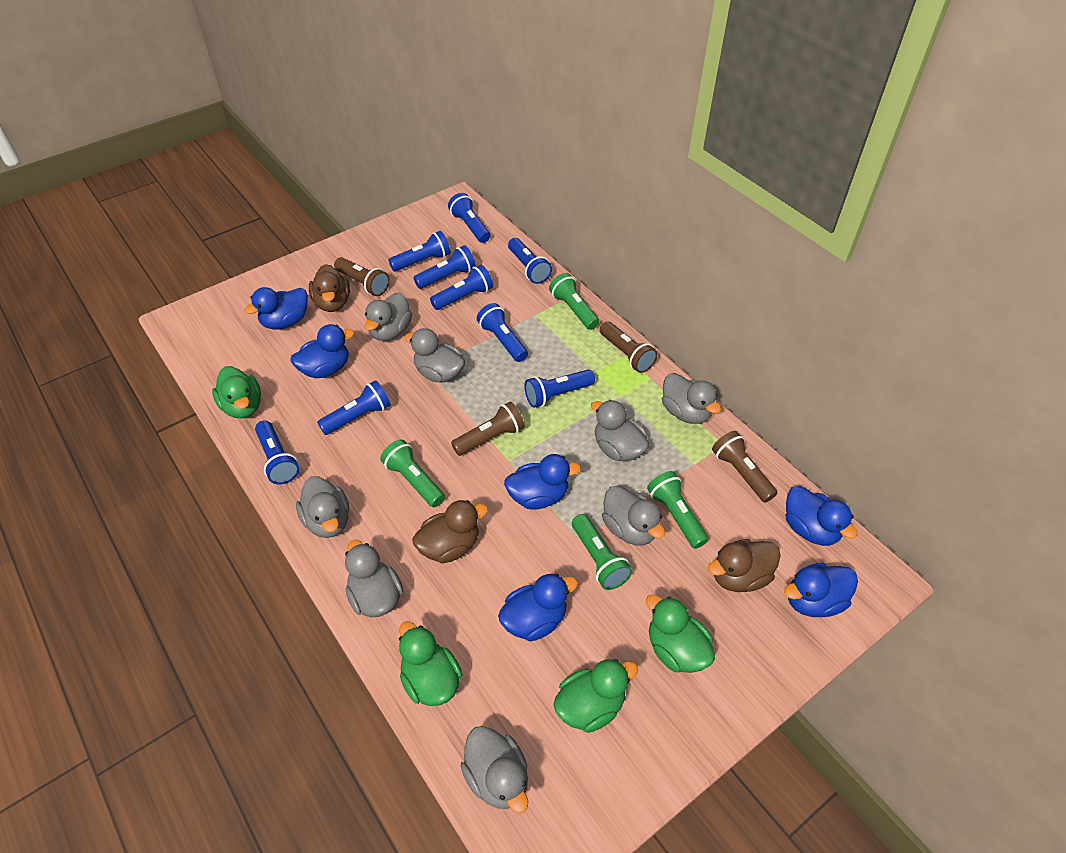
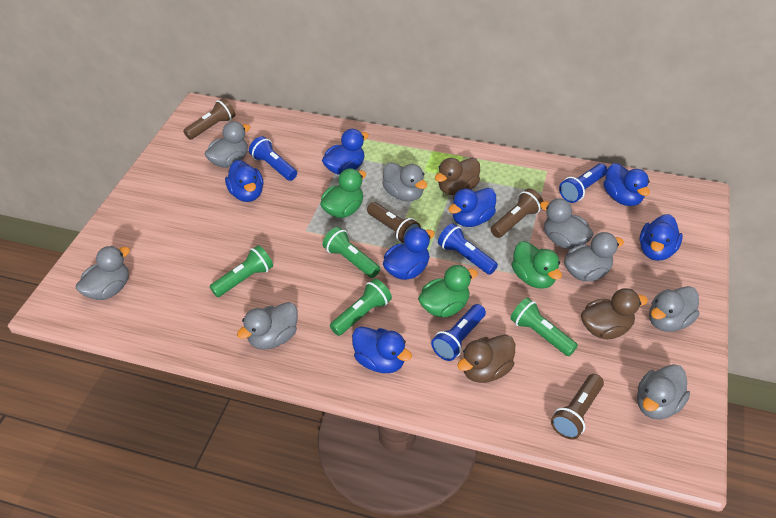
blue duck: 6 -> 7
blue flashlight: 9 -> 4
green duck: 4 -> 3

